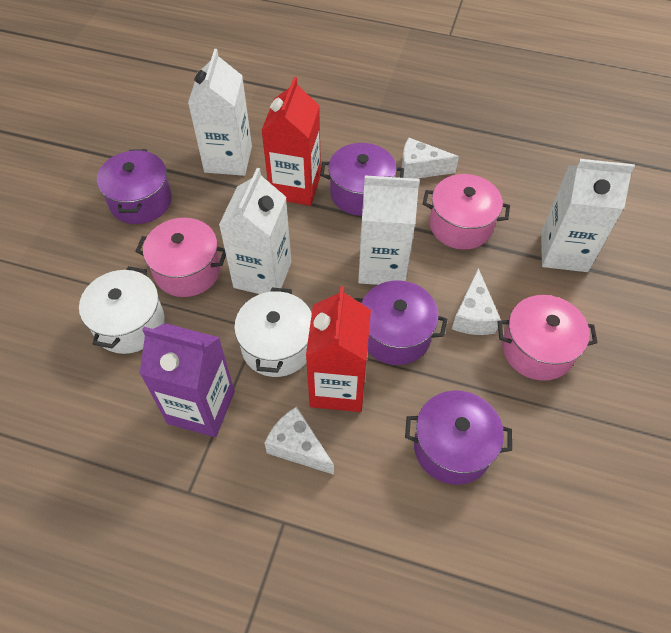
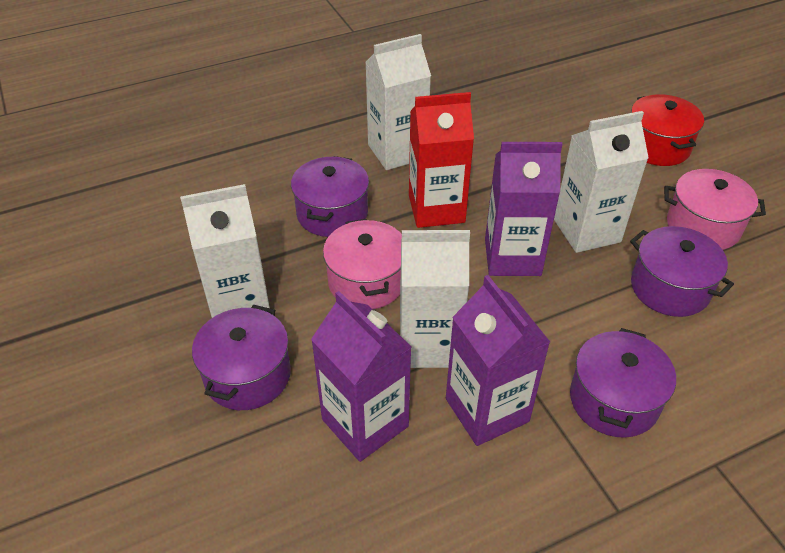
pink pot: 3 -> 2
purple carton: 1 -> 3
red carton: 2 -> 1
red pot: 0 -> 1
white cheese: 3 -> 0
white pot: 2 -> 0

